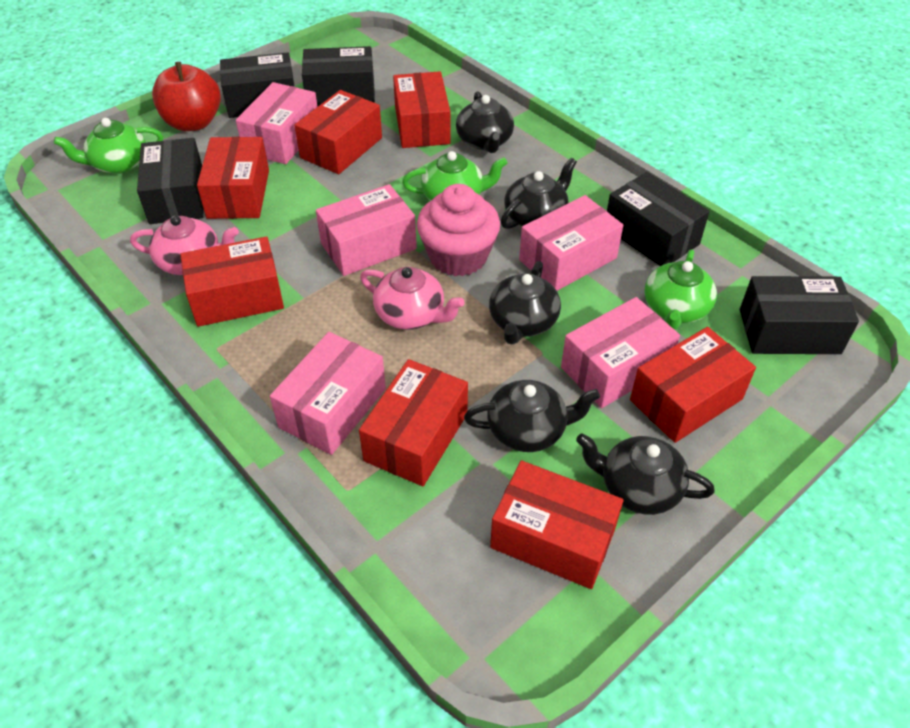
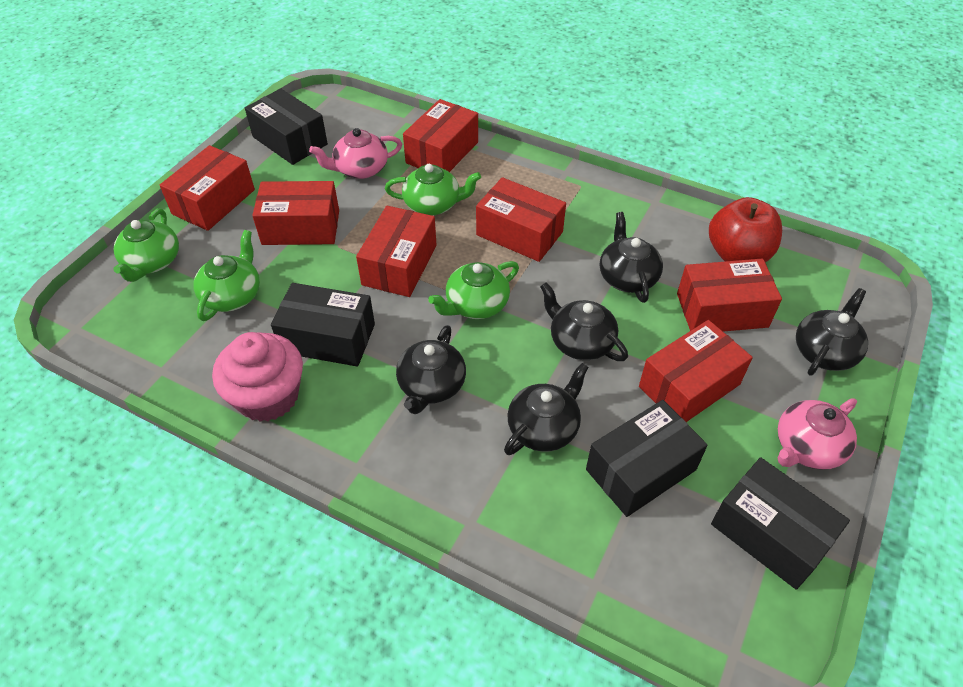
black box: 5 -> 4
green teapot: 3 -> 4
pink box: 5 -> 0

